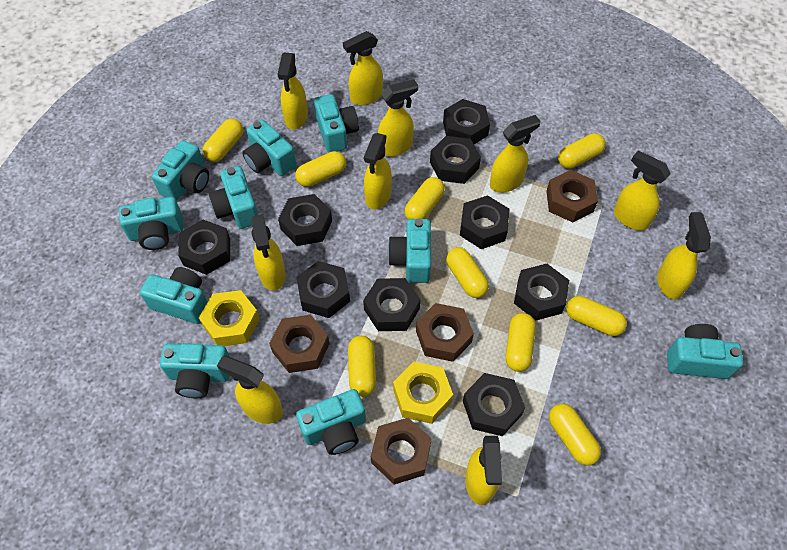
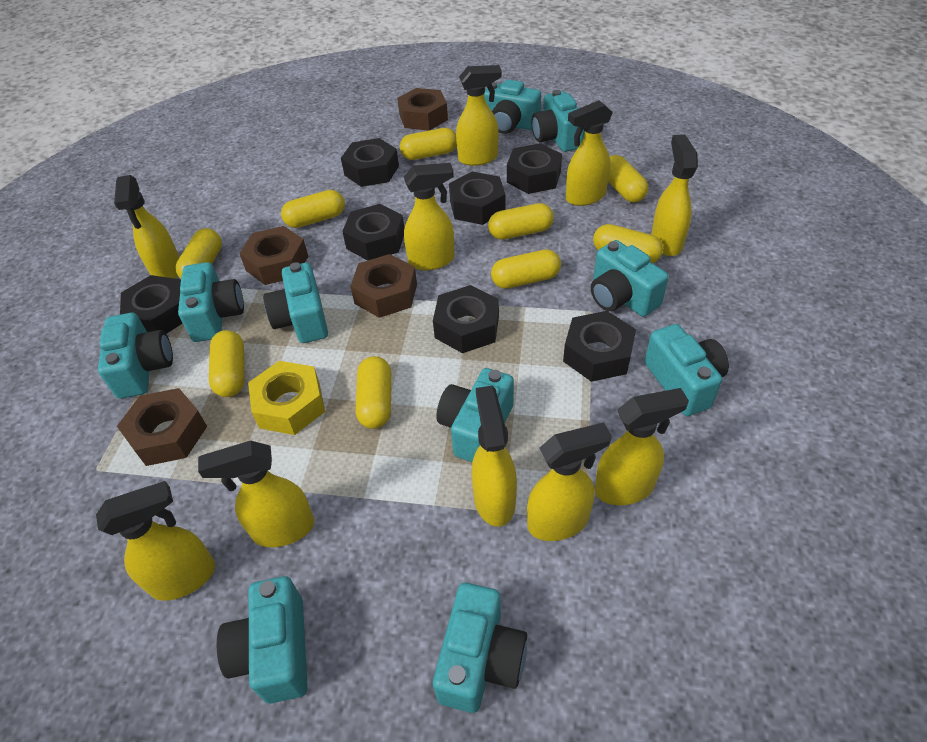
black nut: 9 -> 7
yellow nut: 2 -> 1

